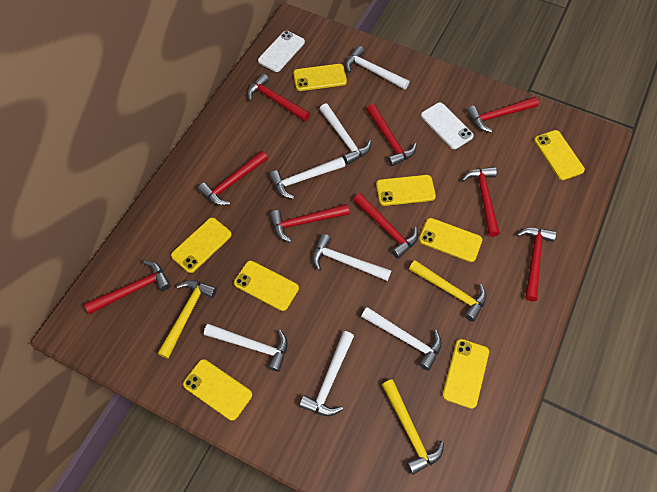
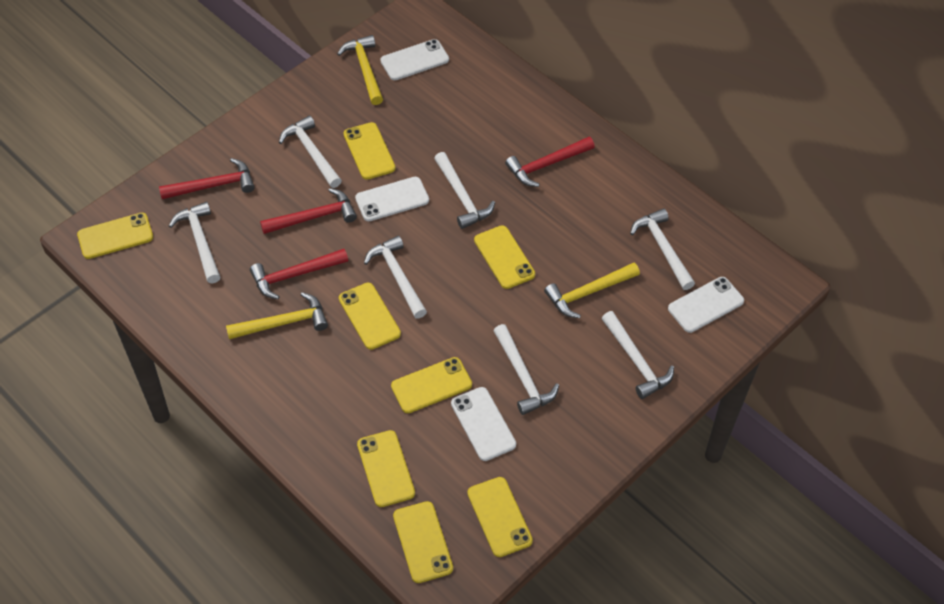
red hammer: 9 -> 4
white phone: 2 -> 4

